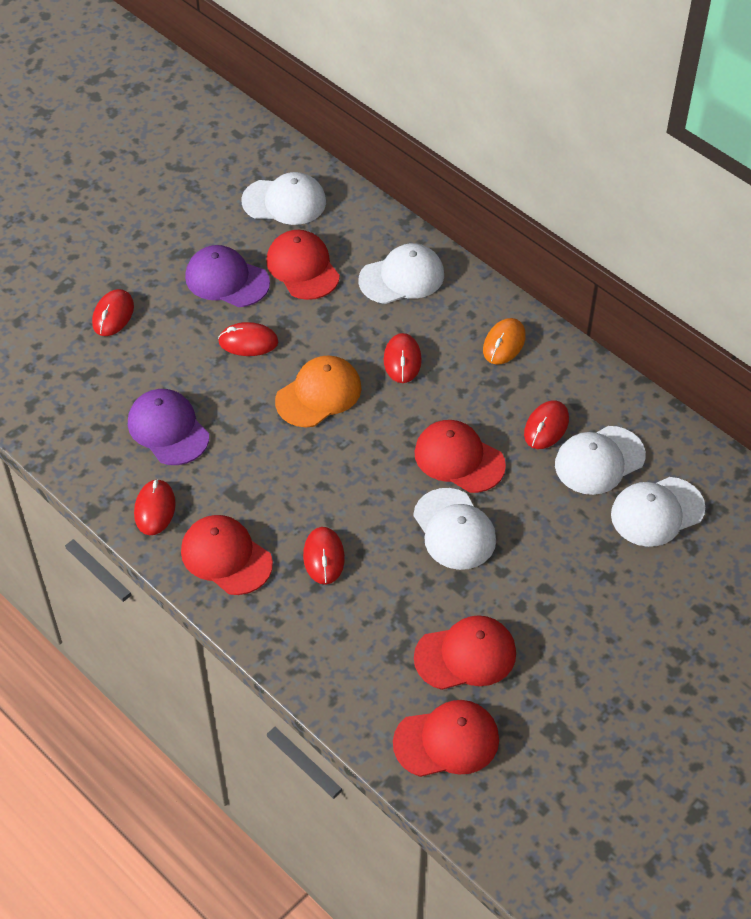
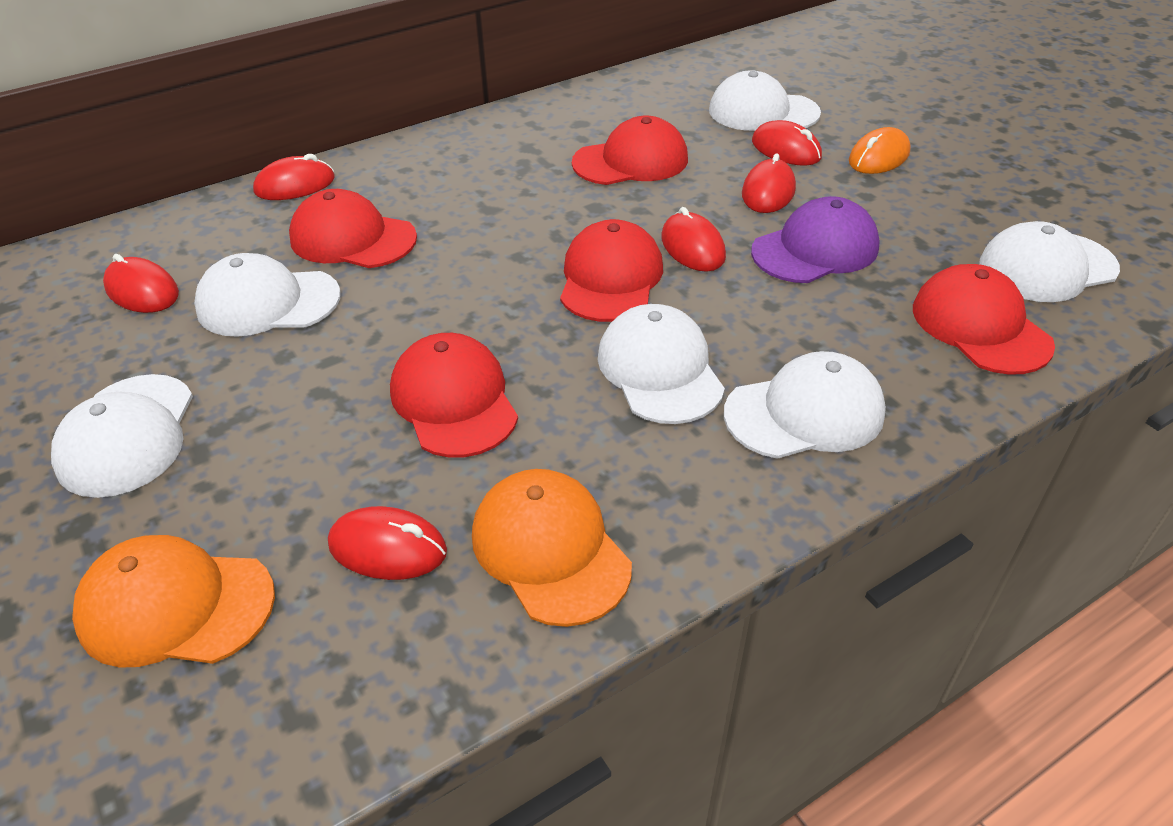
orange cap: 1 -> 2
purple cap: 2 -> 1
white cap: 5 -> 6

